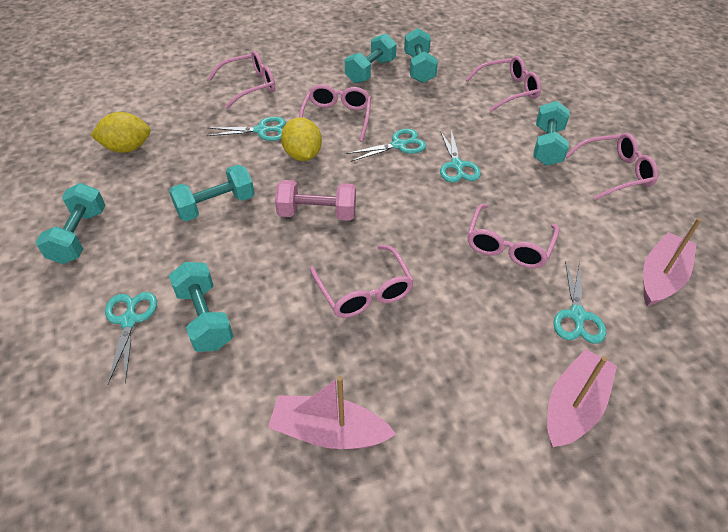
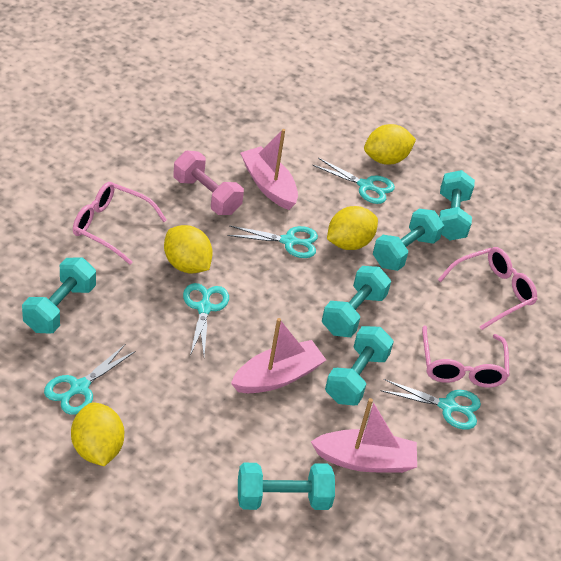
pink glasses: 6 -> 3
yellow lemon: 2 -> 4

